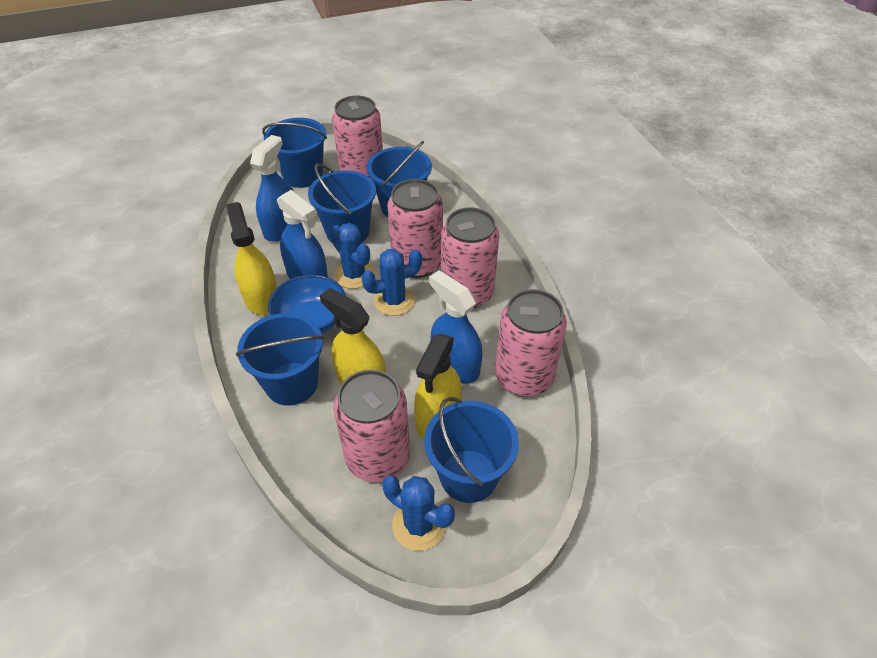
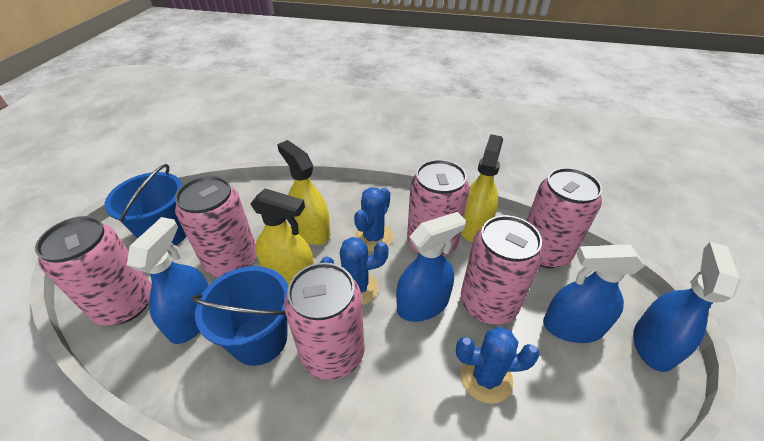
blue bowl: 1 -> 0
blue bucket: 5 -> 2
blue spray bottle: 3 -> 4
pink can: 5 -> 6

